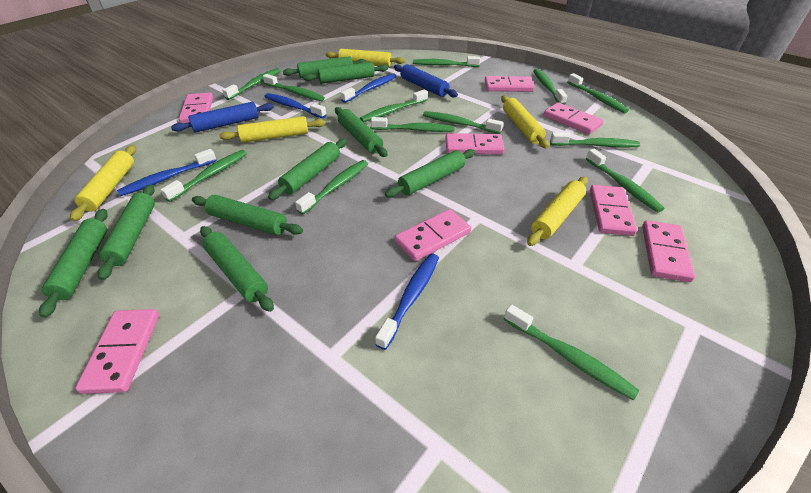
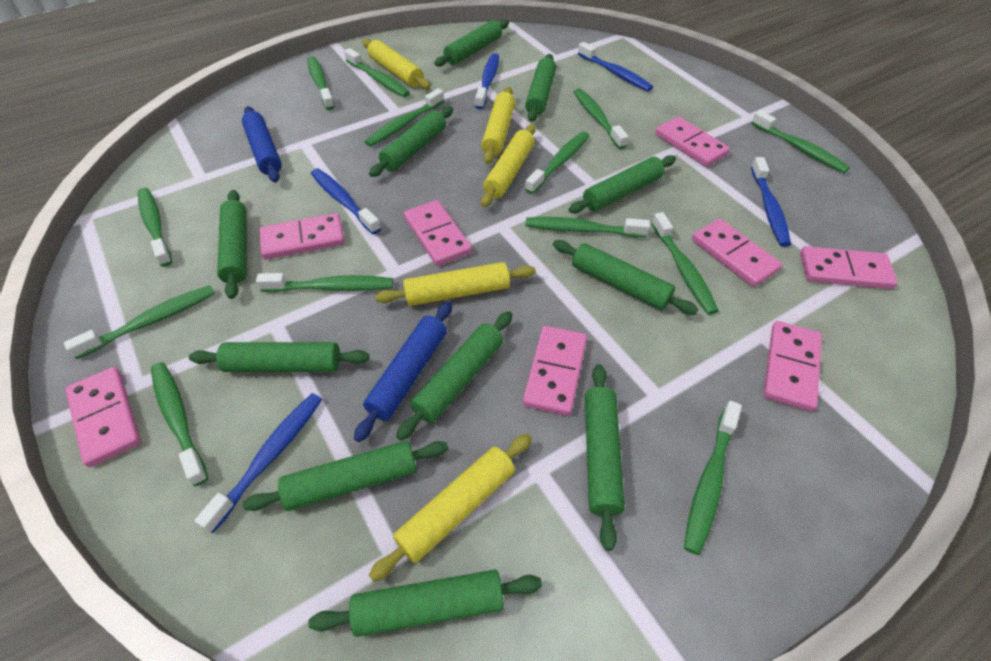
blue toothbrush: 4 -> 5
green rolling pin: 9 -> 11

